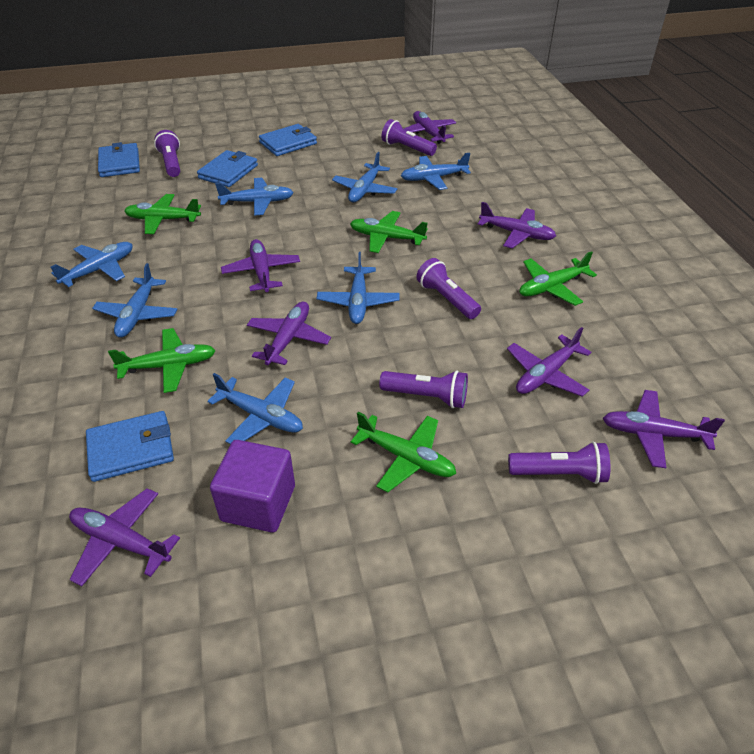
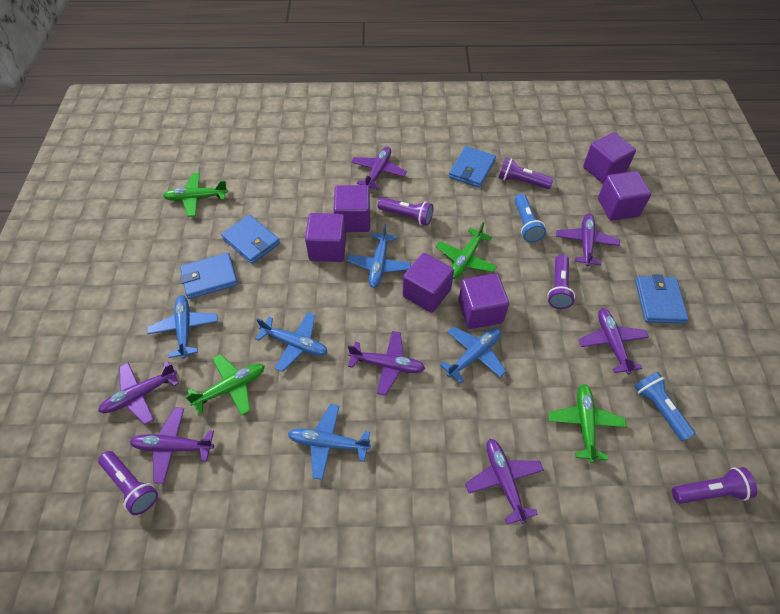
blue flashlight: 0 -> 2
blue plane: 7 -> 5
green plane: 5 -> 4
purple cube: 1 -> 6

